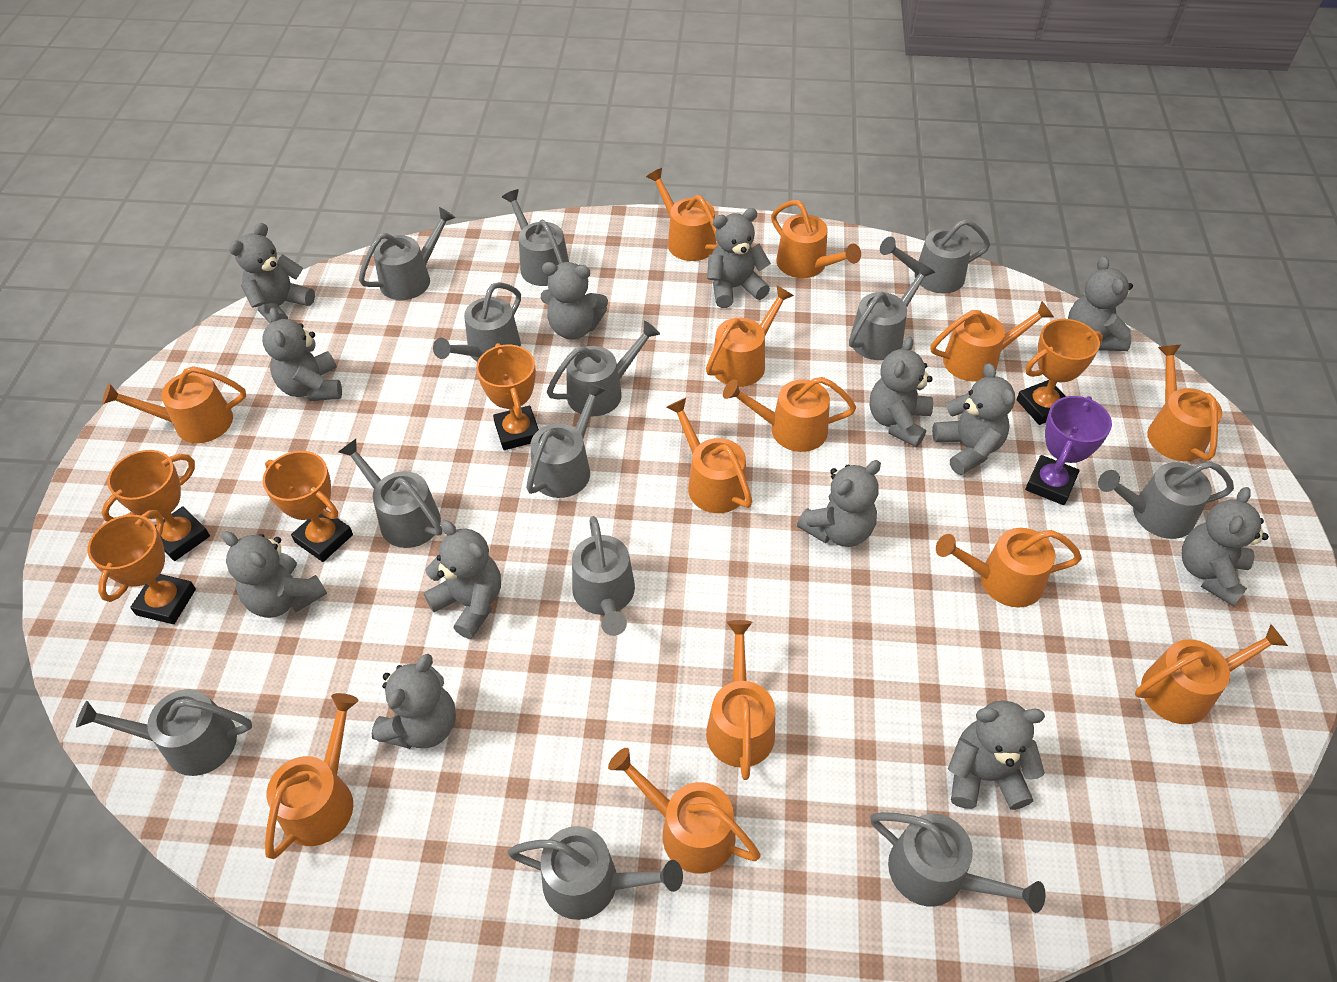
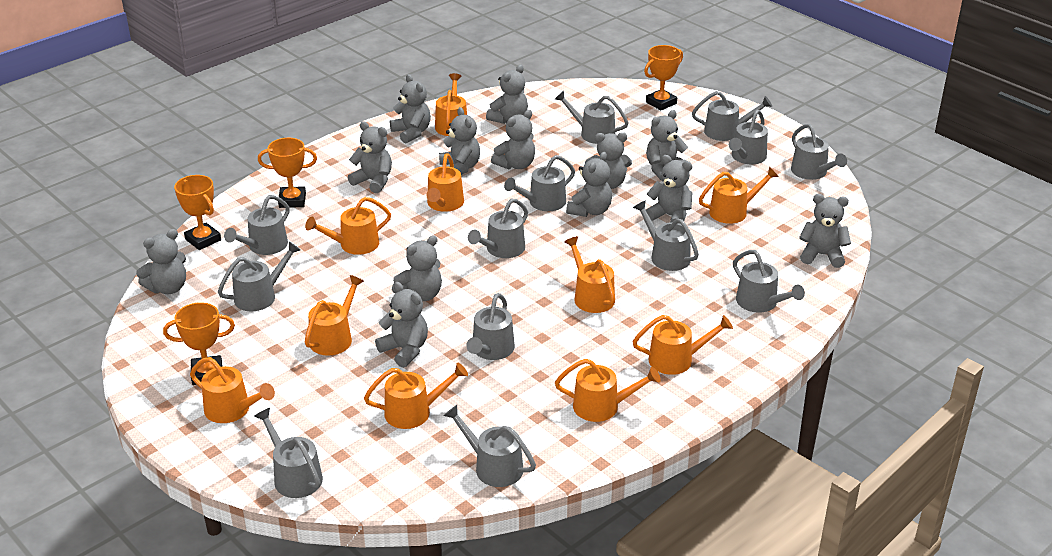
orange trophy: 5 -> 4
orange watering can: 13 -> 10
purple trophy: 1 -> 0

